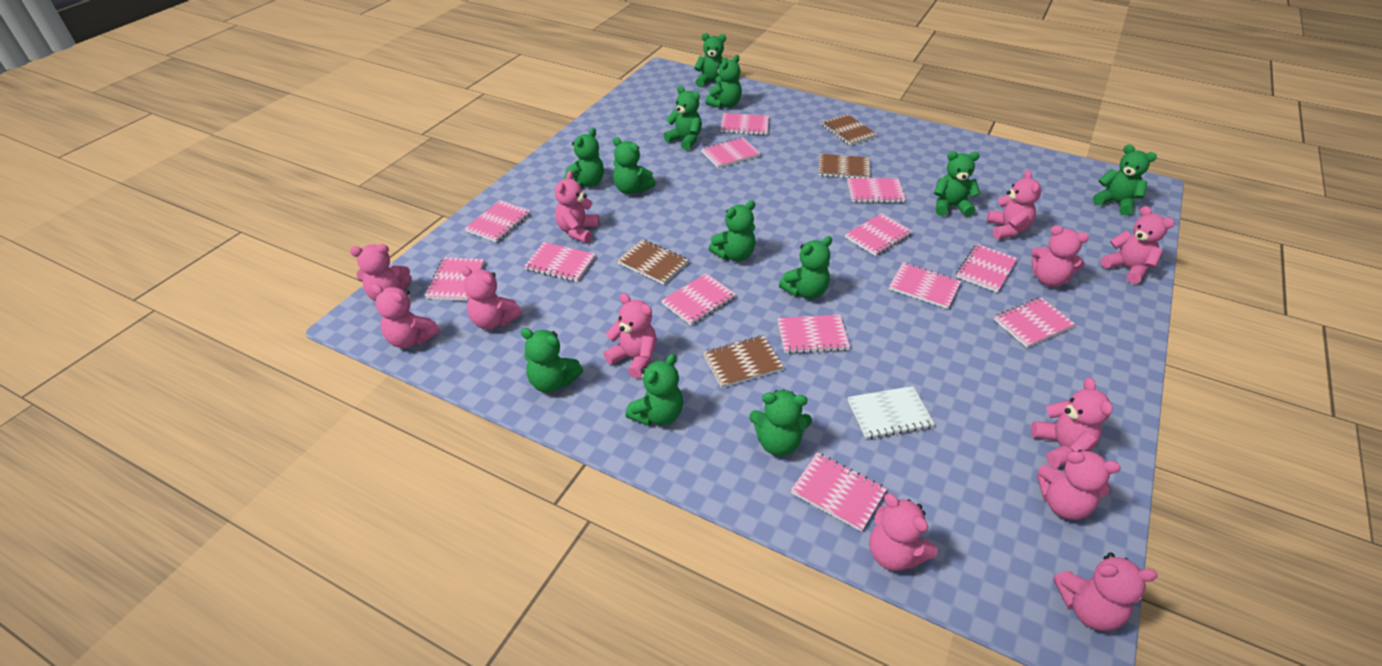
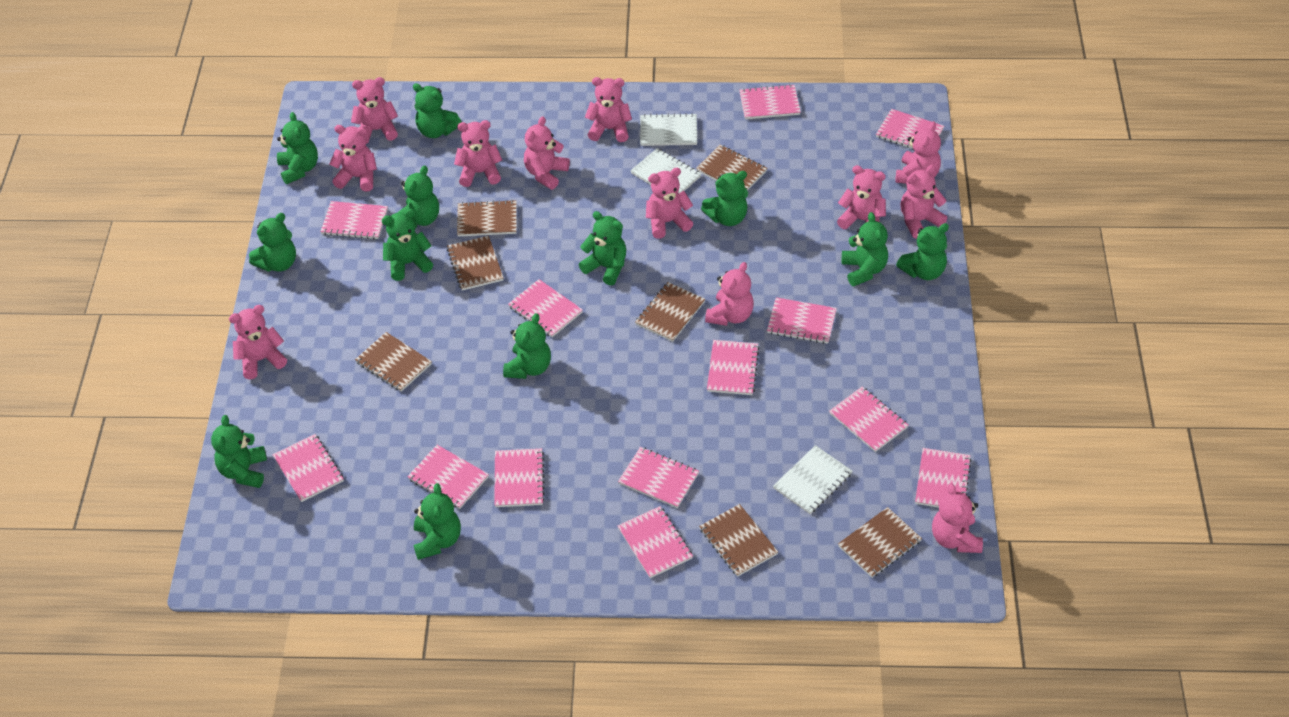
brown notebook: 4 -> 7
white notebook: 1 -> 3

